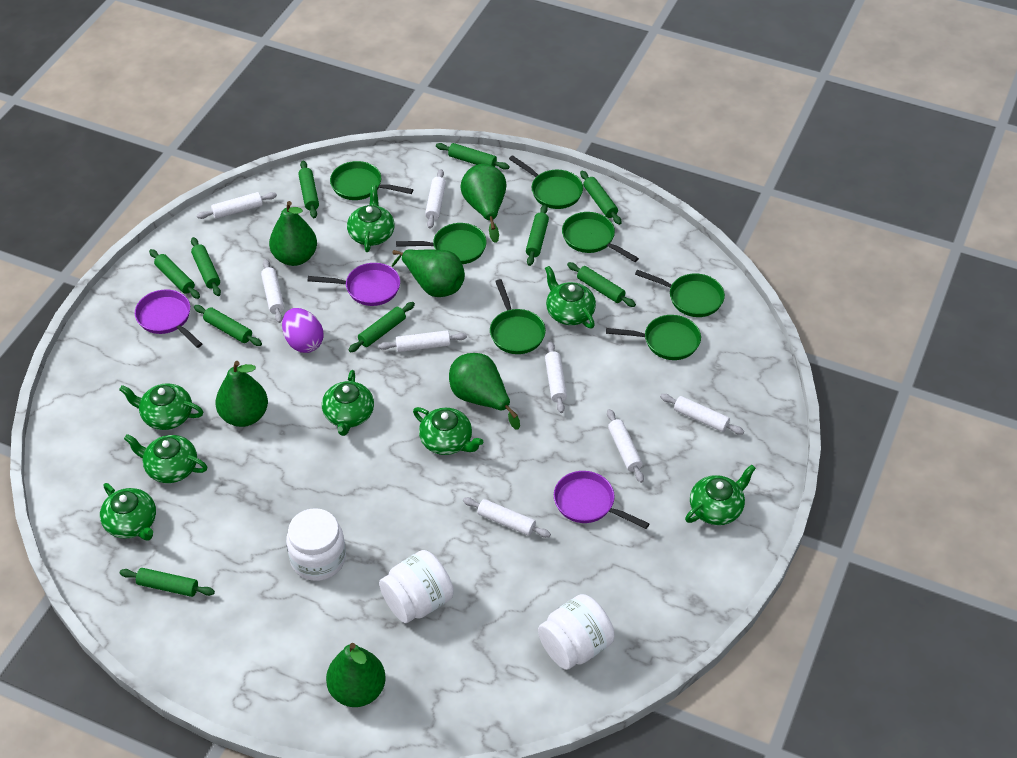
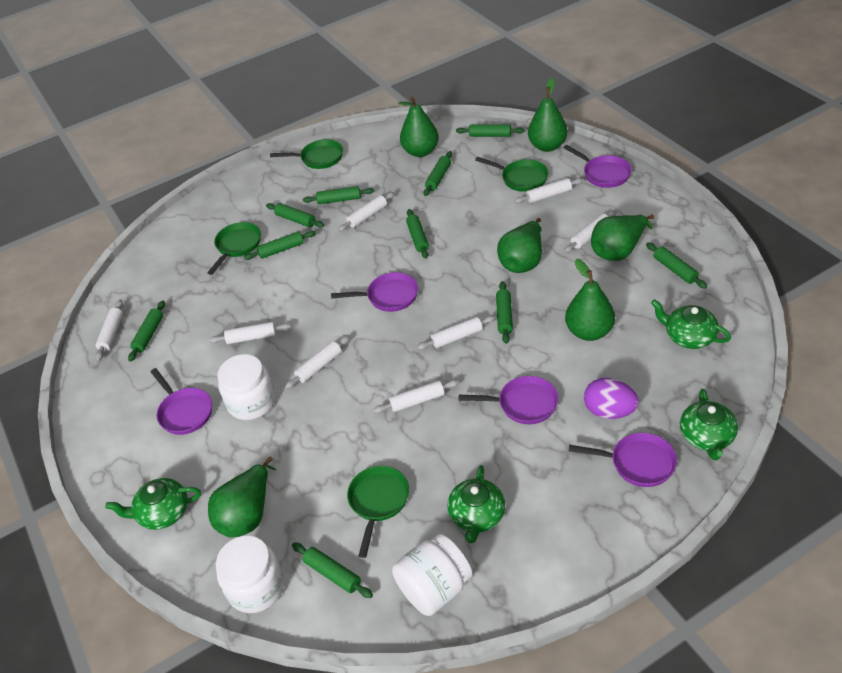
green pan: 7 -> 4
green teapot: 8 -> 4
purple pan: 3 -> 5

